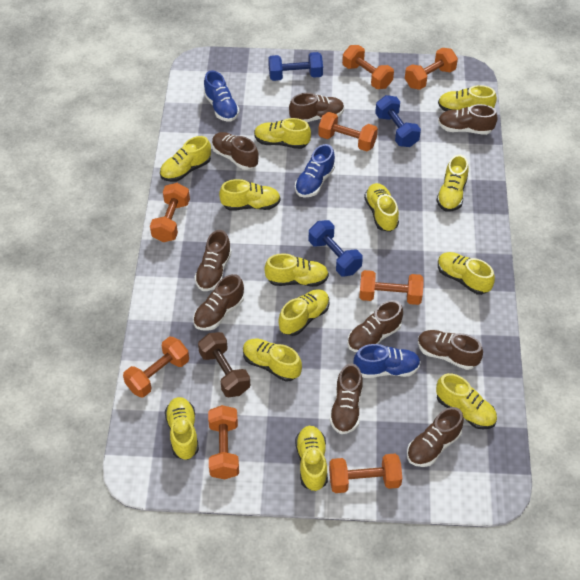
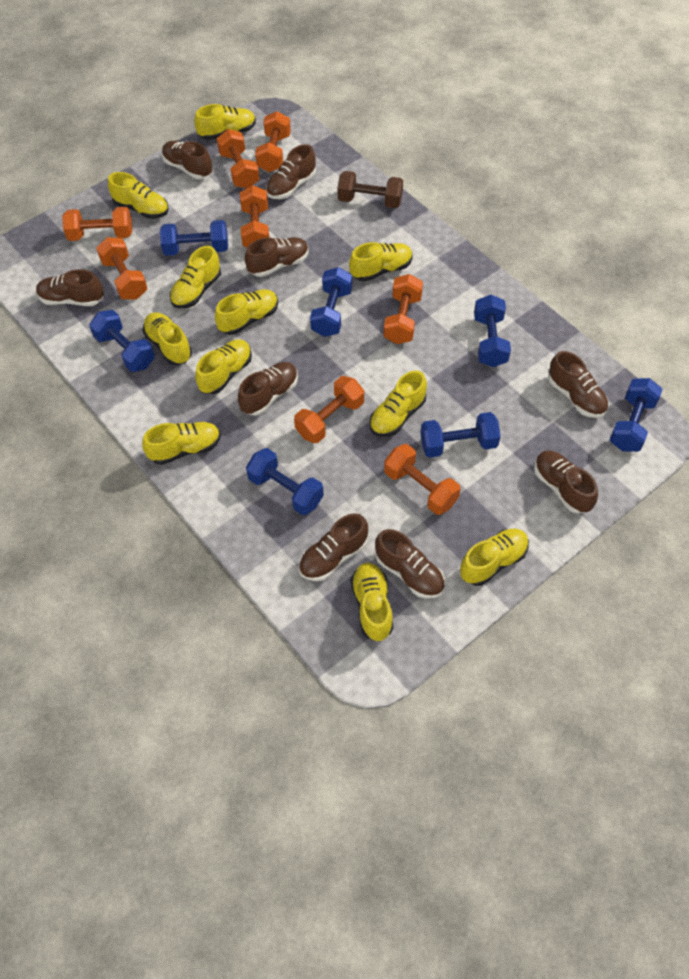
blue dumbbell: 3 -> 7
blue shoe: 3 -> 0
yellow shoe: 13 -> 11

